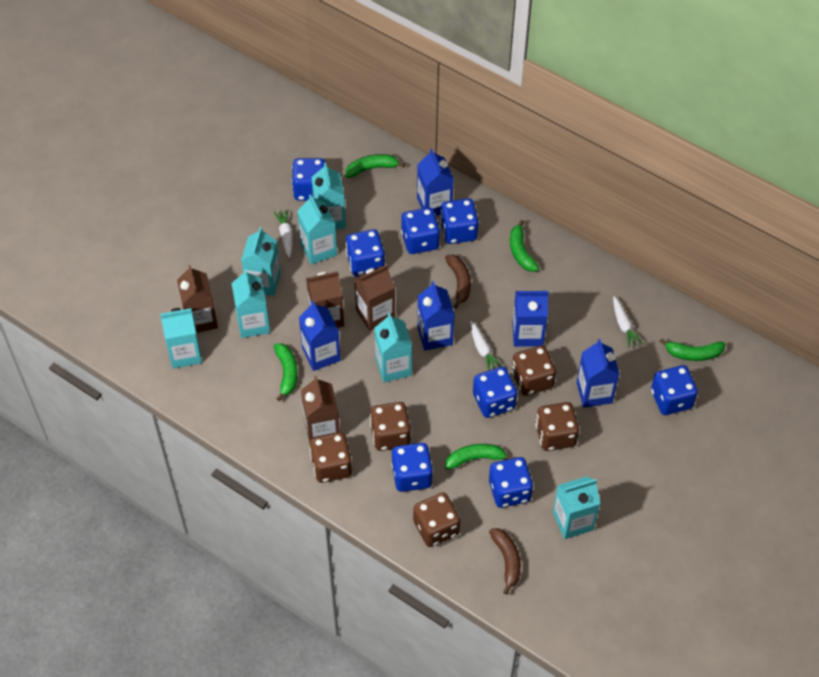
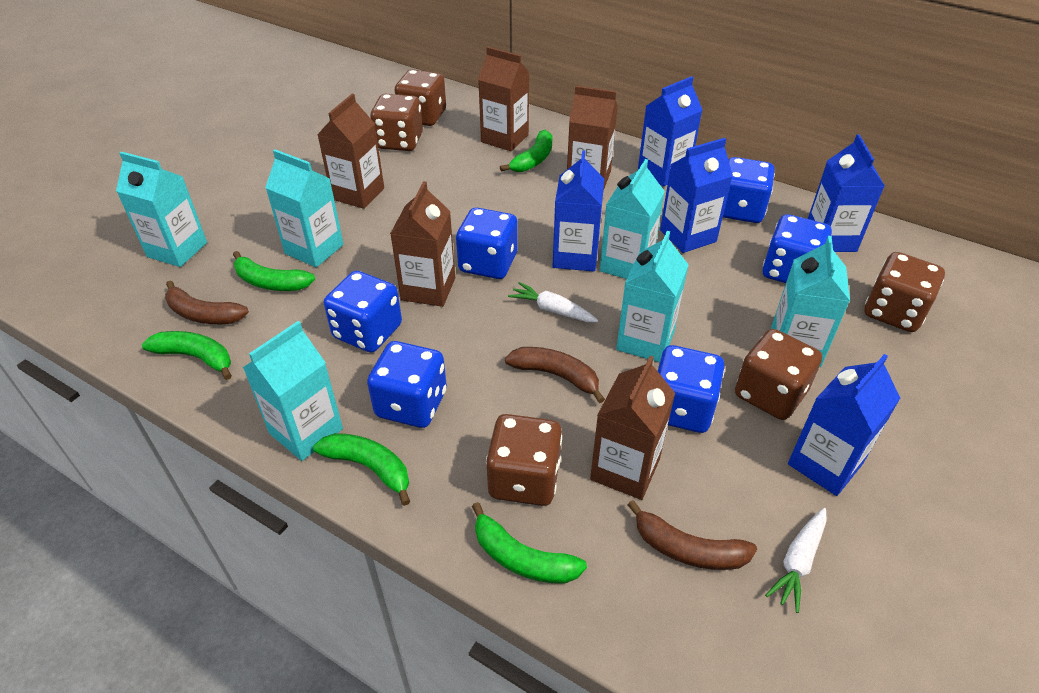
blue dice: 8 -> 6
brown banana: 2 -> 3
brown carton: 4 -> 5
turquoise carton: 7 -> 6
white carrot: 3 -> 2

